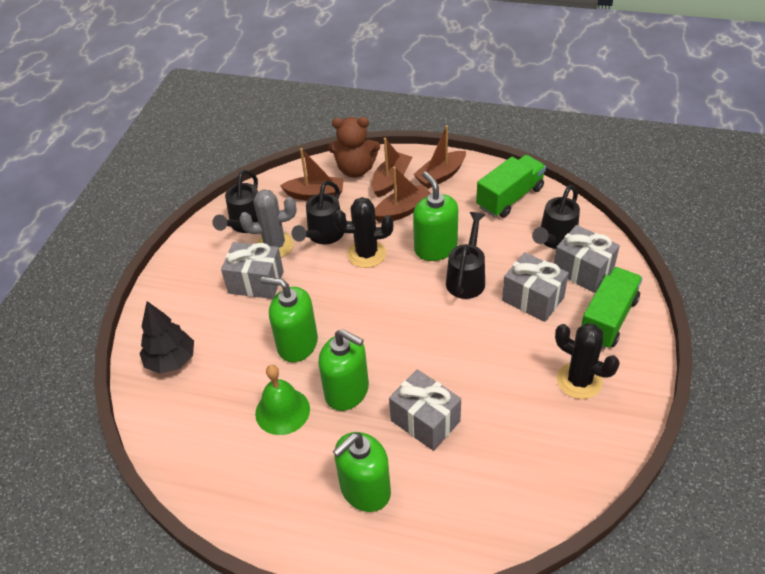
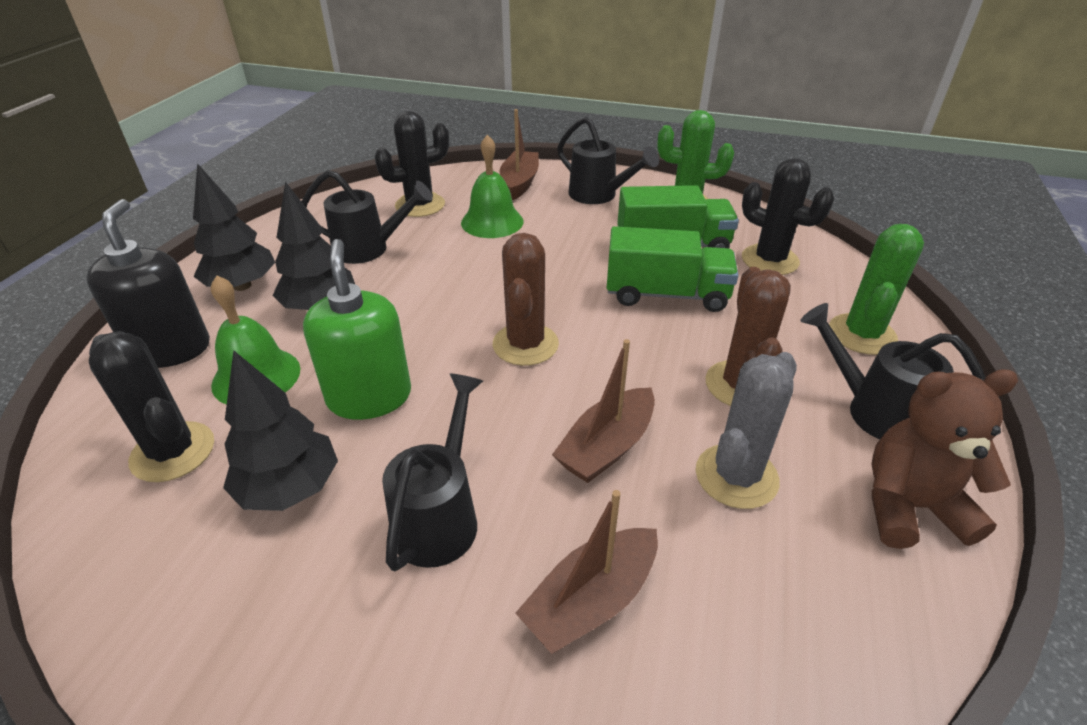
black cactus: 2 -> 3
black soap dispenser: 0 -> 1
black tree: 1 -> 3
brown boat: 4 -> 3
brown cactus: 0 -> 2
green bell: 1 -> 2
green cactus: 0 -> 2
green soap dispenser: 4 -> 1
grey gift: 4 -> 0

